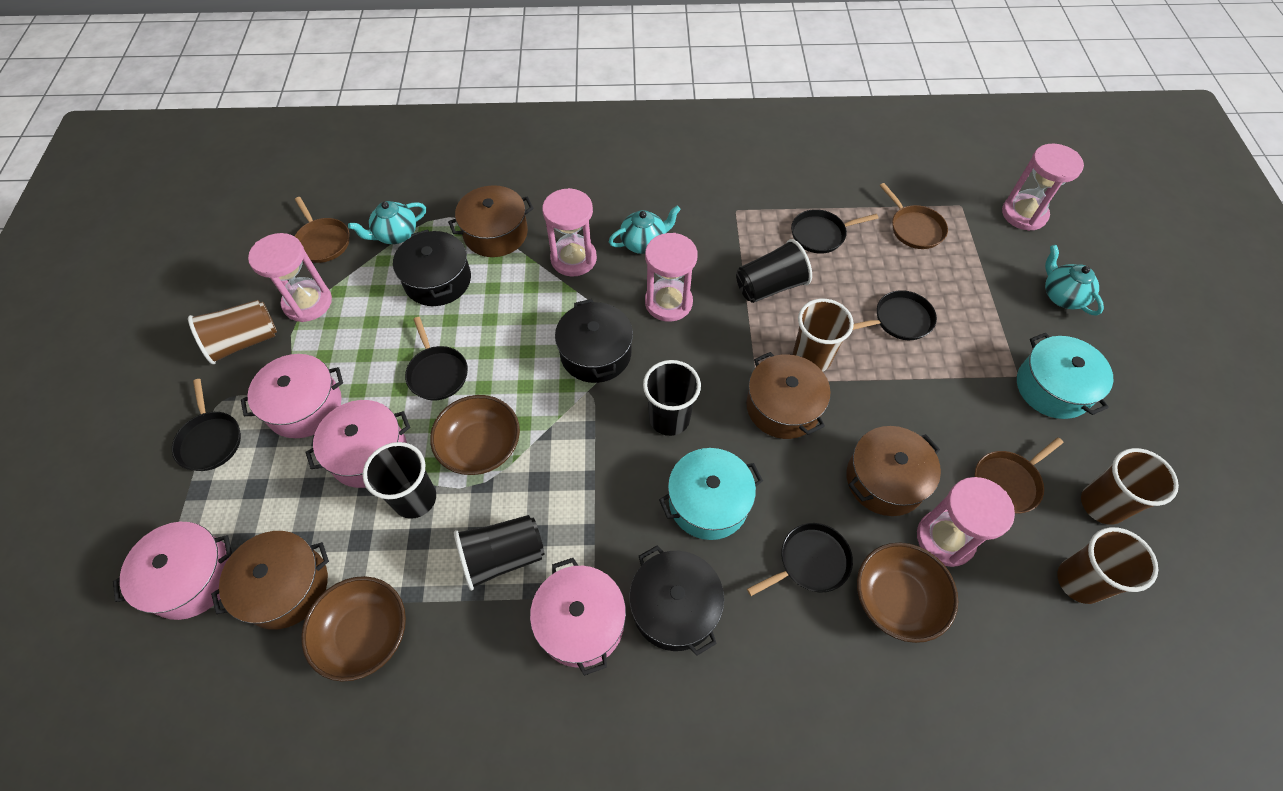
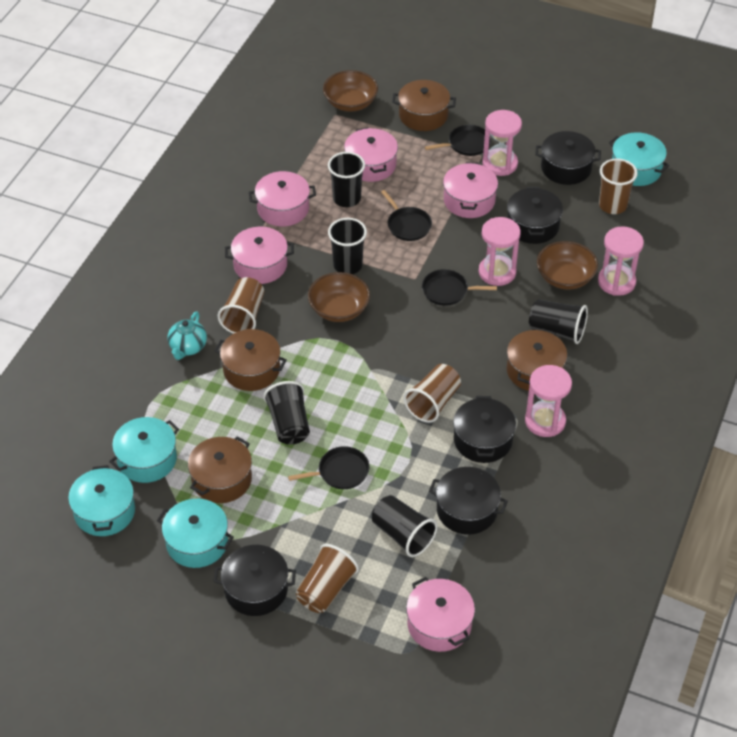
black cup: 4 -> 5
black pan: 5 -> 4
black pot: 3 -> 5
brown pan: 3 -> 0
pink hourglass: 5 -> 4
pink pot: 4 -> 5
turquoise pot: 2 -> 4
turquoise teapot: 3 -> 1

